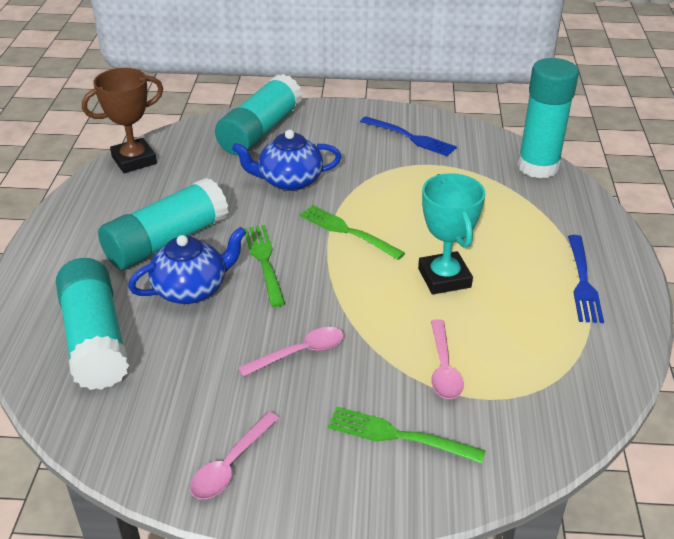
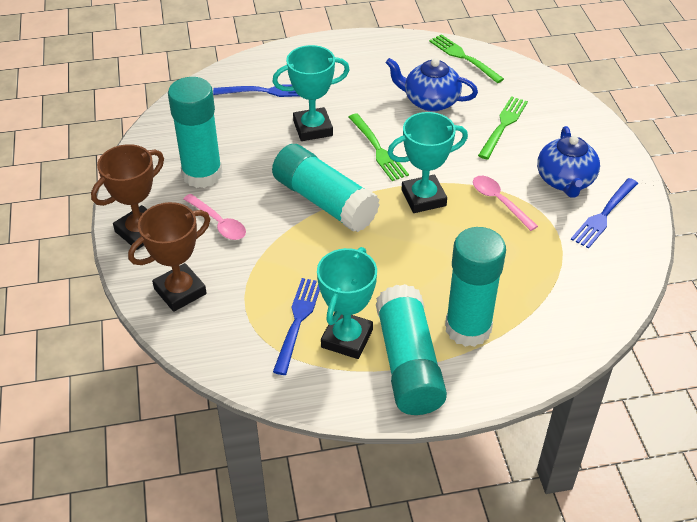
blue fork: 2 -> 3
brown trophy: 1 -> 2
pink spoon: 3 -> 2
turquoise trophy: 1 -> 3

